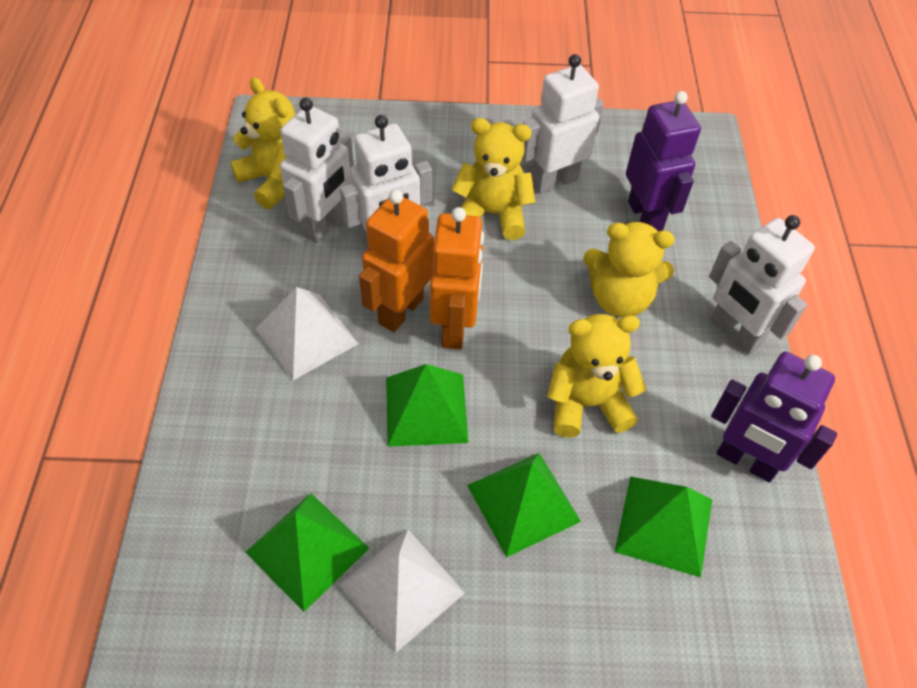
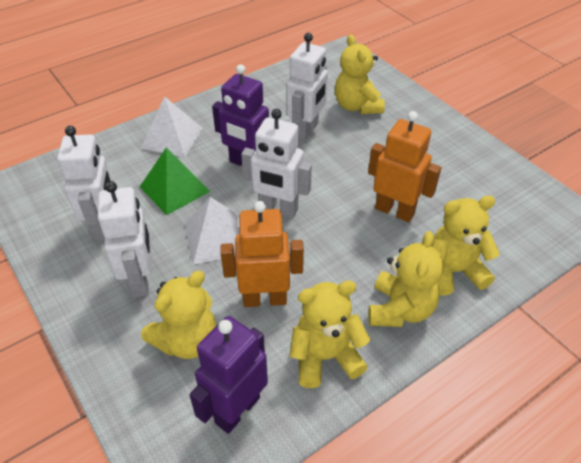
green pyramid: 4 -> 1
yellow teddy bear: 4 -> 5

